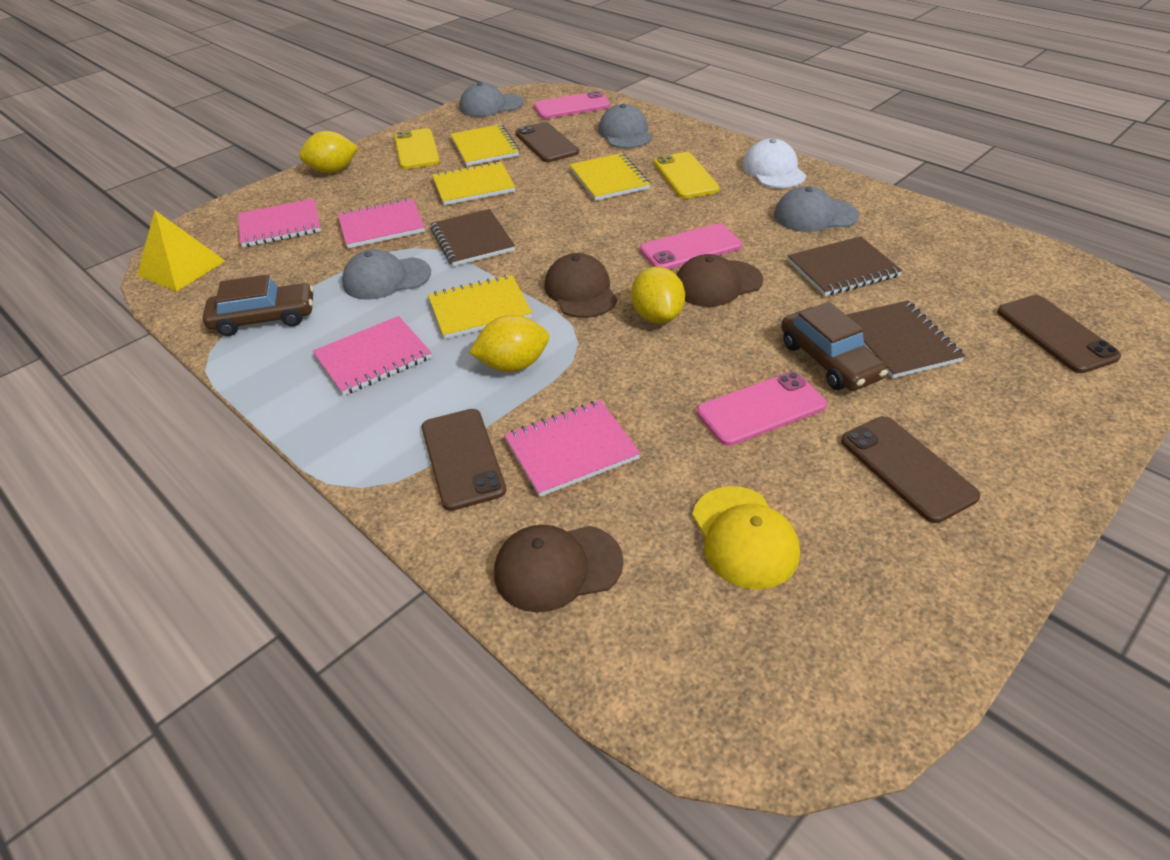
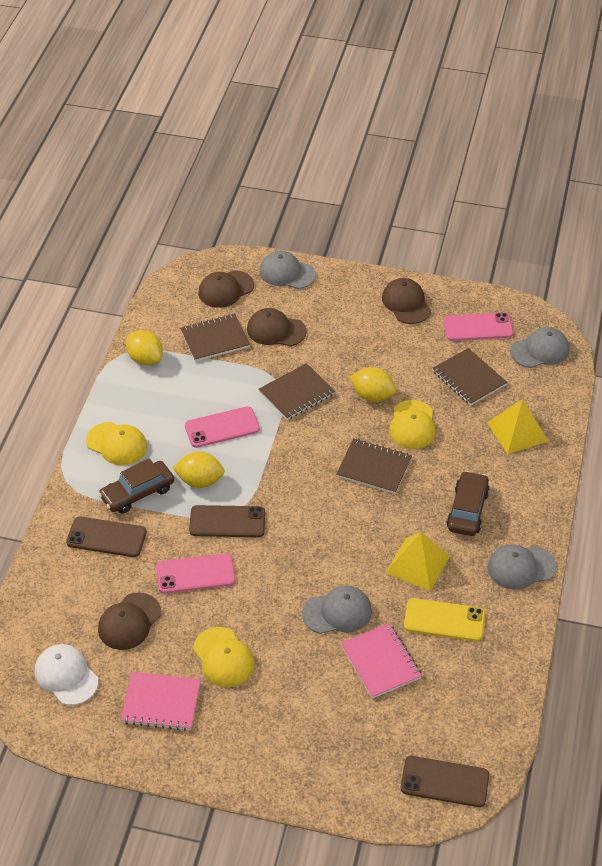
brown cap: 3 -> 4
brown notebook: 3 -> 4
brown phone: 4 -> 3
pink notebook: 4 -> 2
yellow cap: 1 -> 3
yellow notebook: 4 -> 0
yellow phone: 2 -> 1
yellow pyramid: 1 -> 2

